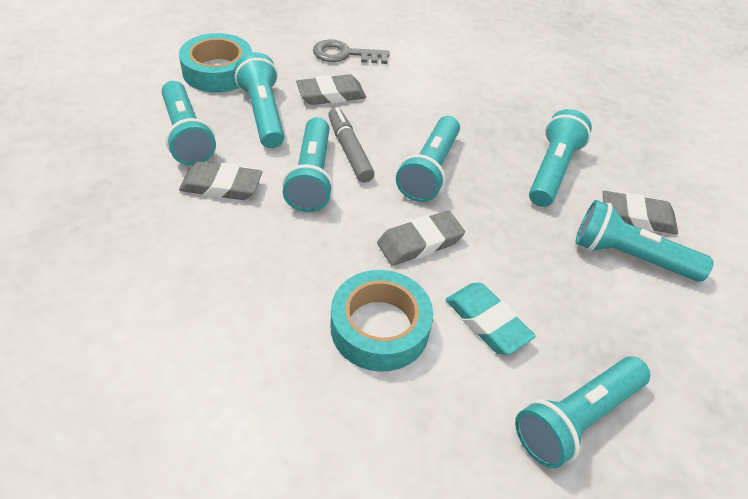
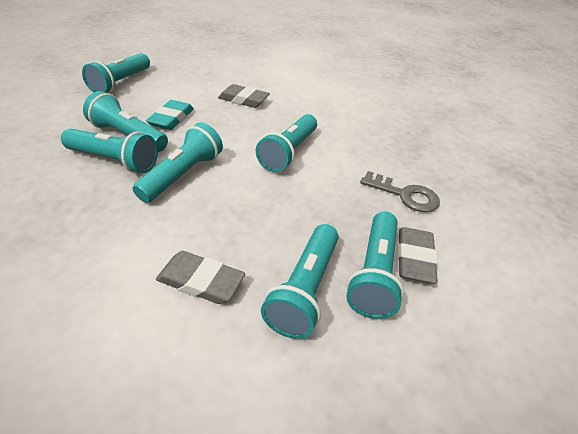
grey eraser: 4 -> 3
grey marker: 1 -> 0
turquoise tape: 2 -> 0

